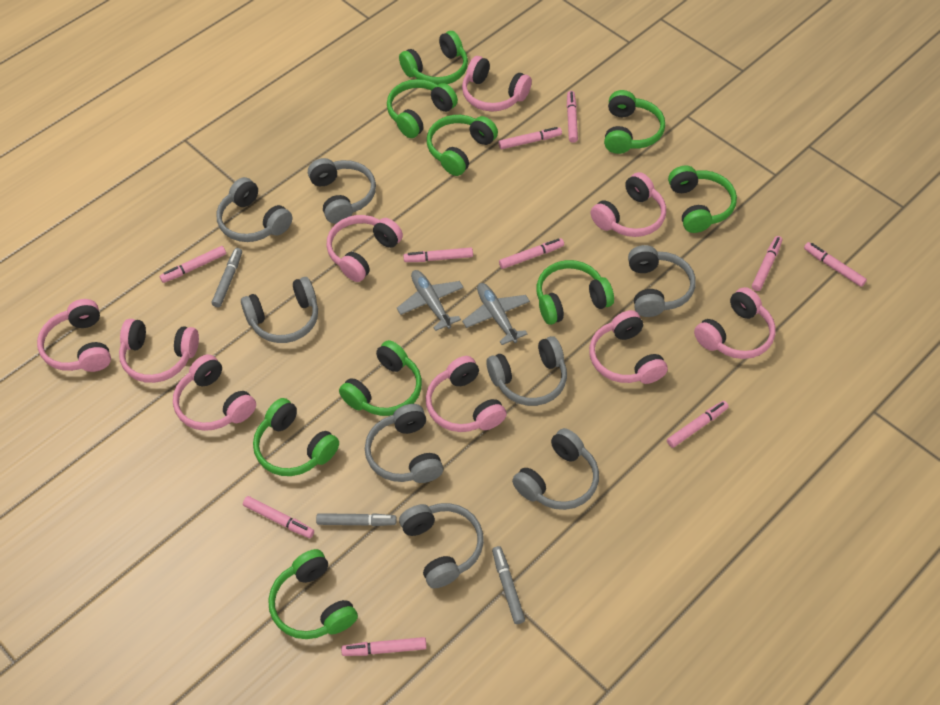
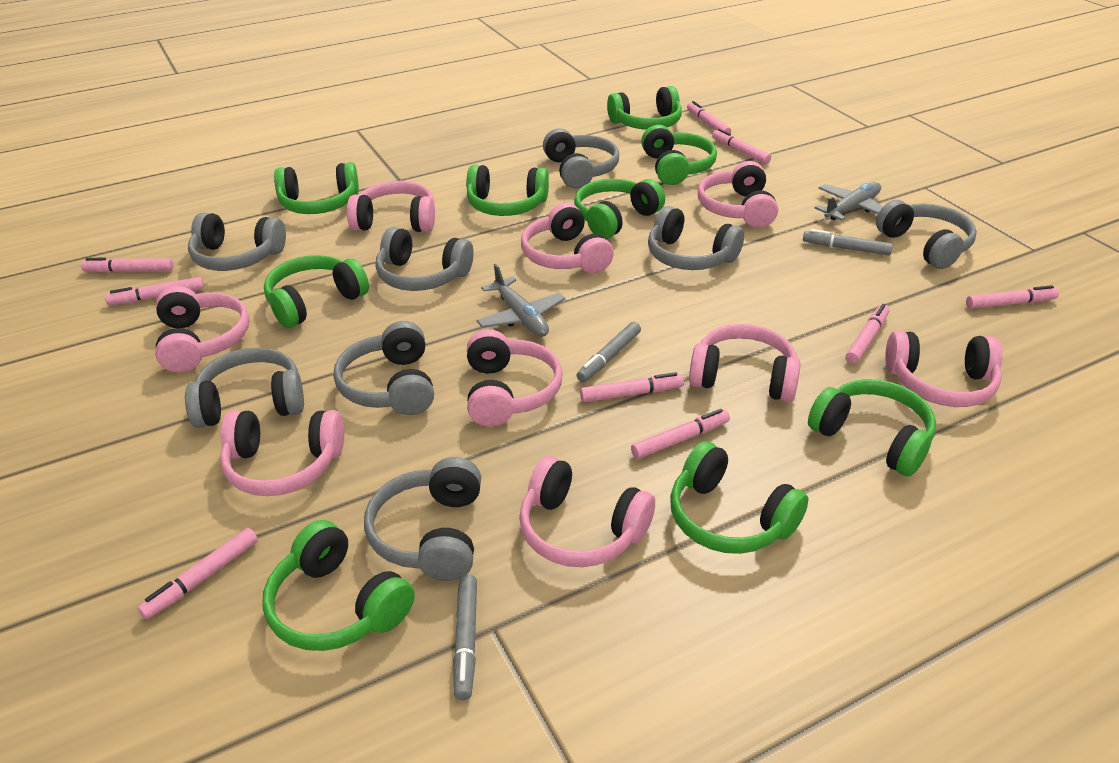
pink marker: 10 -> 9

